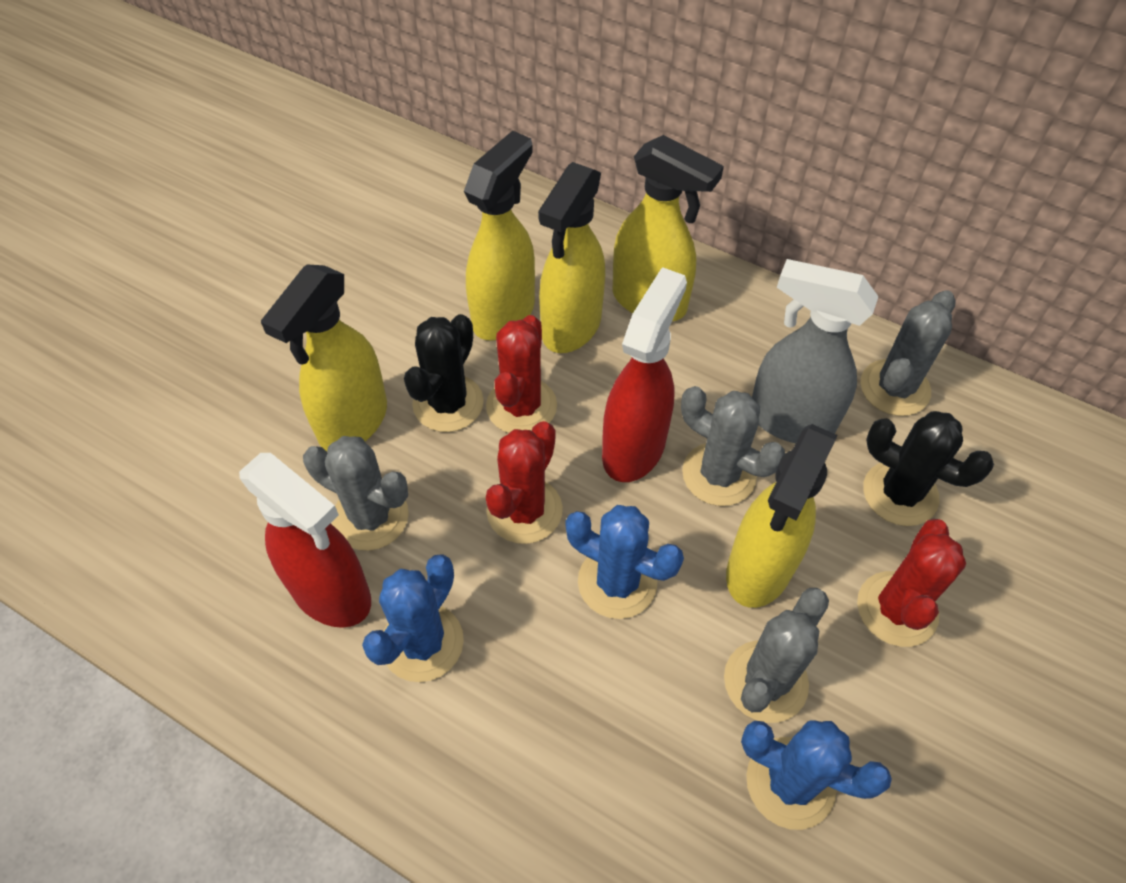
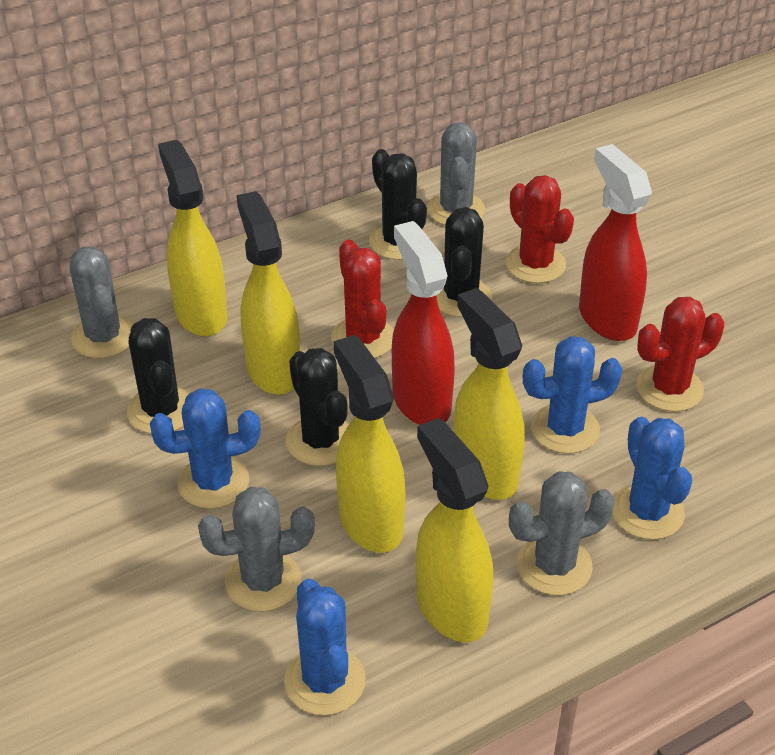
black cactus: 2 -> 4
blue cactus: 3 -> 4
grey spray bottle: 1 -> 0

